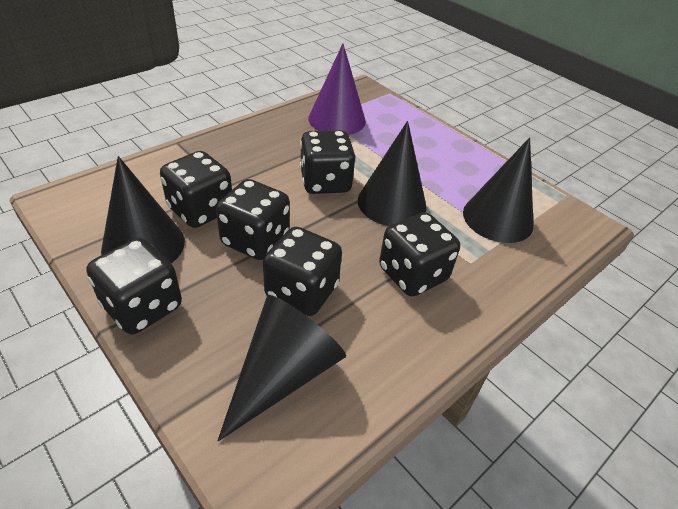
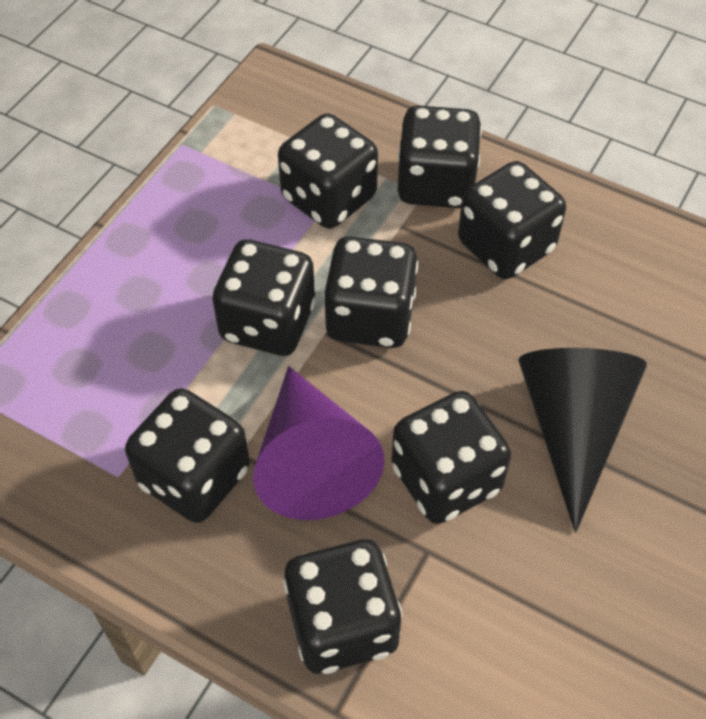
black cone: 4 -> 1
black dice: 6 -> 8

